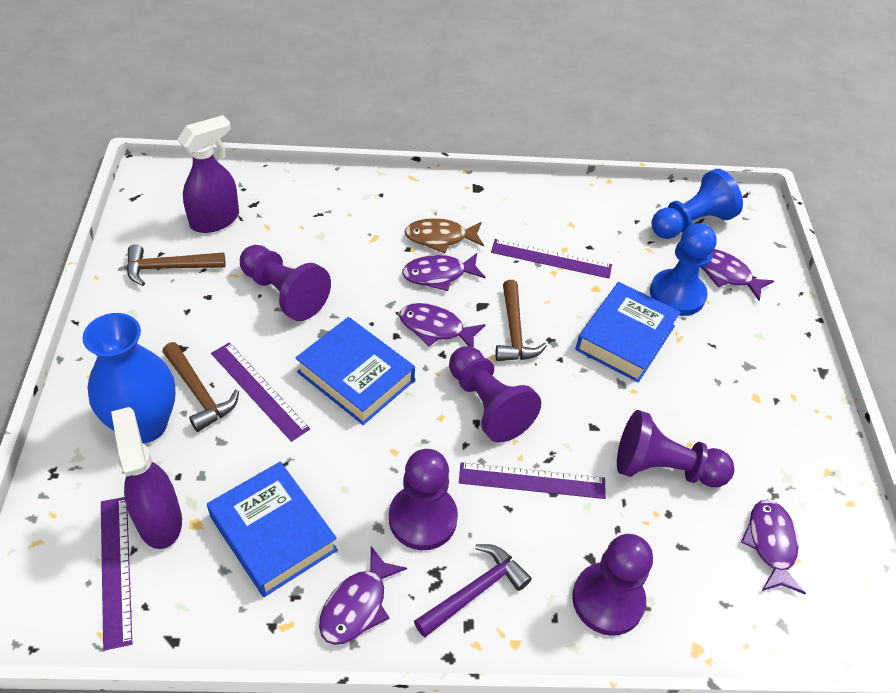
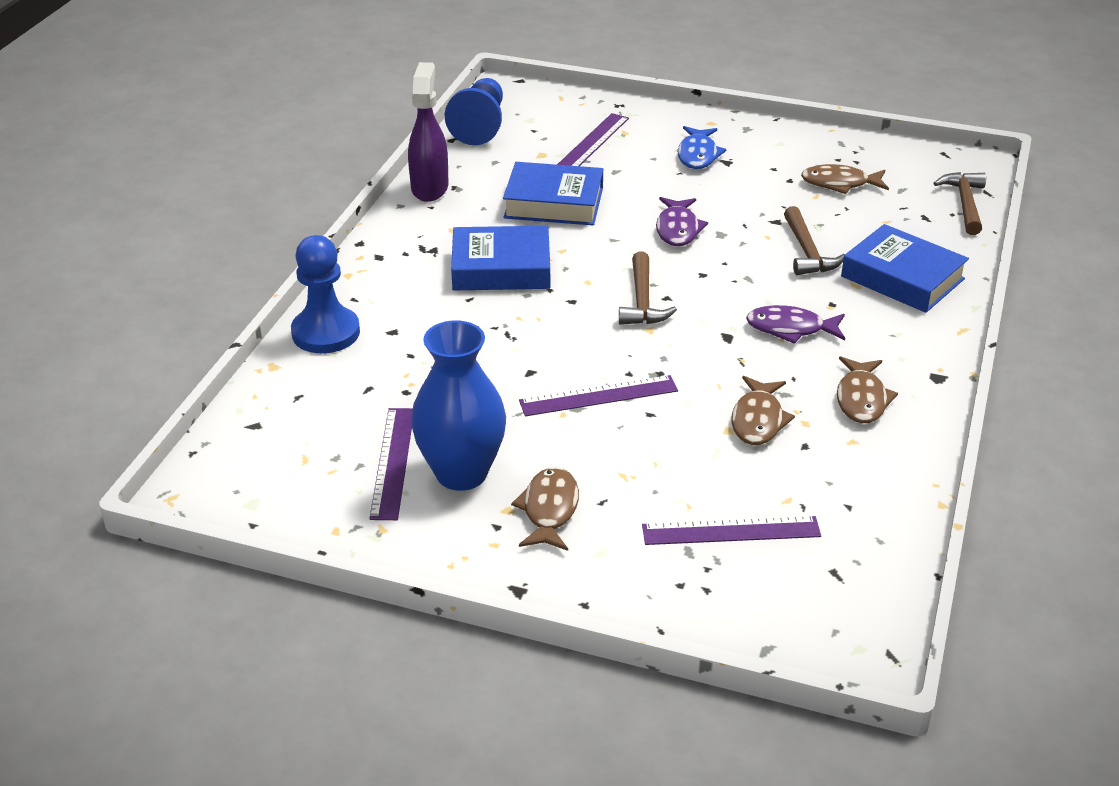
blue fish: 0 -> 1
brown fish: 1 -> 4
purple fish: 5 -> 2
purple hammer: 1 -> 0
purple pawn: 5 -> 0
purple spray bottle: 2 -> 1

